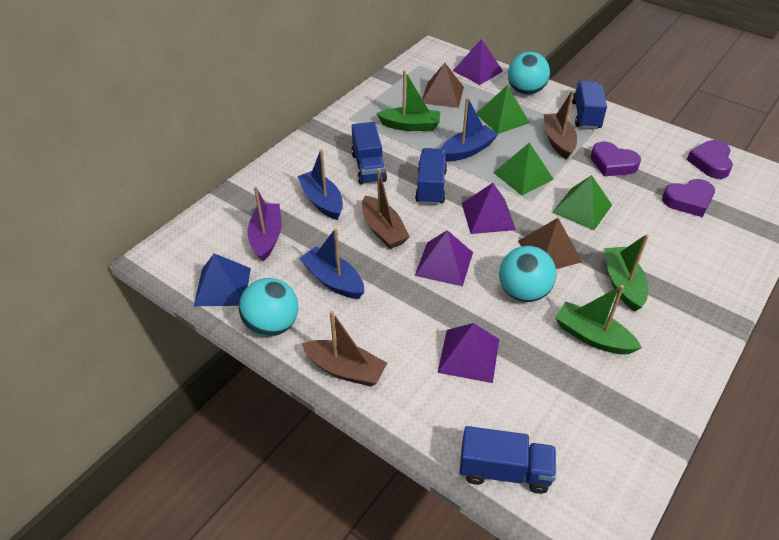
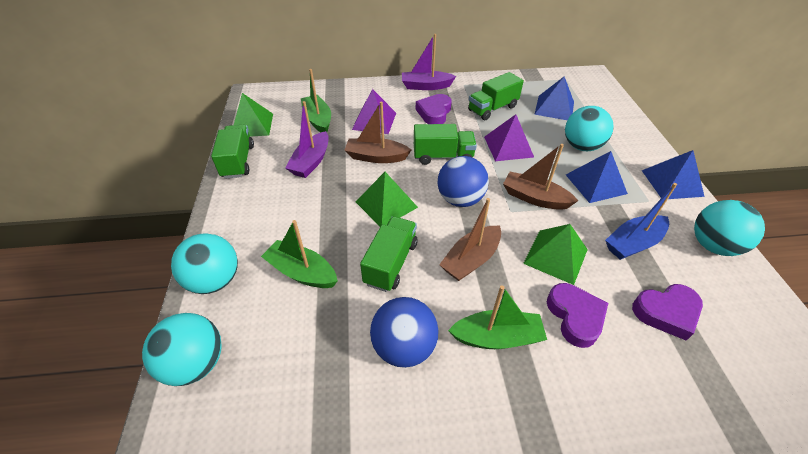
blue ball: 0 -> 2
blue boat: 3 -> 1
blue pyramid: 1 -> 3
blue truck: 4 -> 0
brown pyramid: 2 -> 0
green truck: 0 -> 4
purple boat: 1 -> 2
purple pyramid: 4 -> 2
turquoise ball: 3 -> 4

